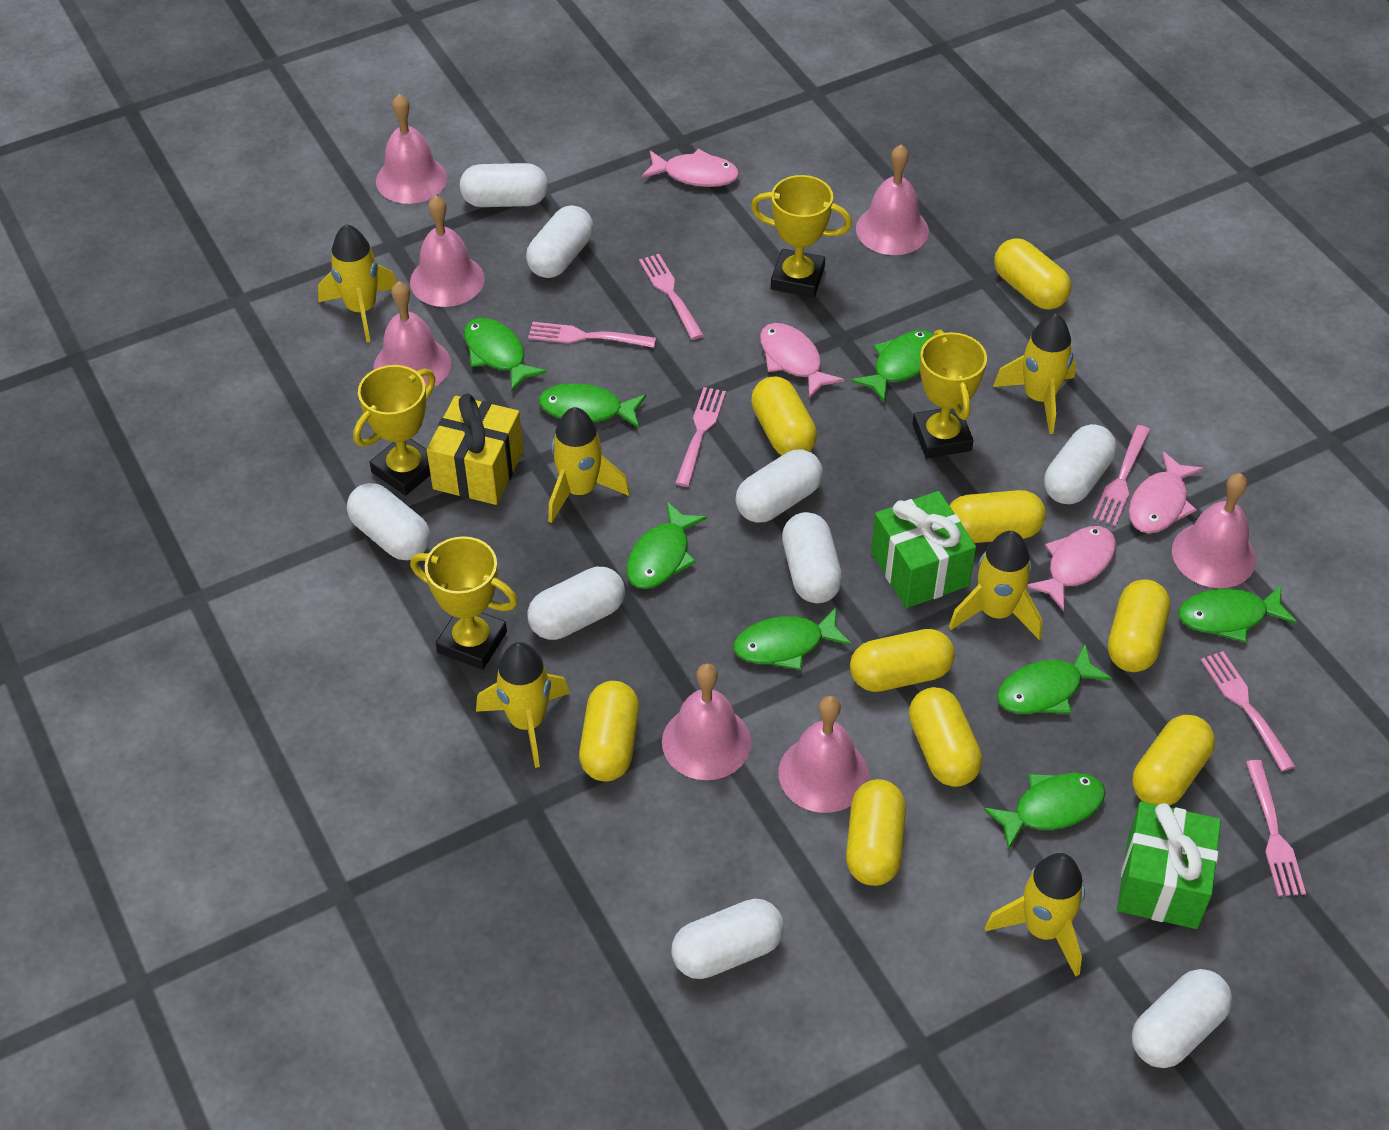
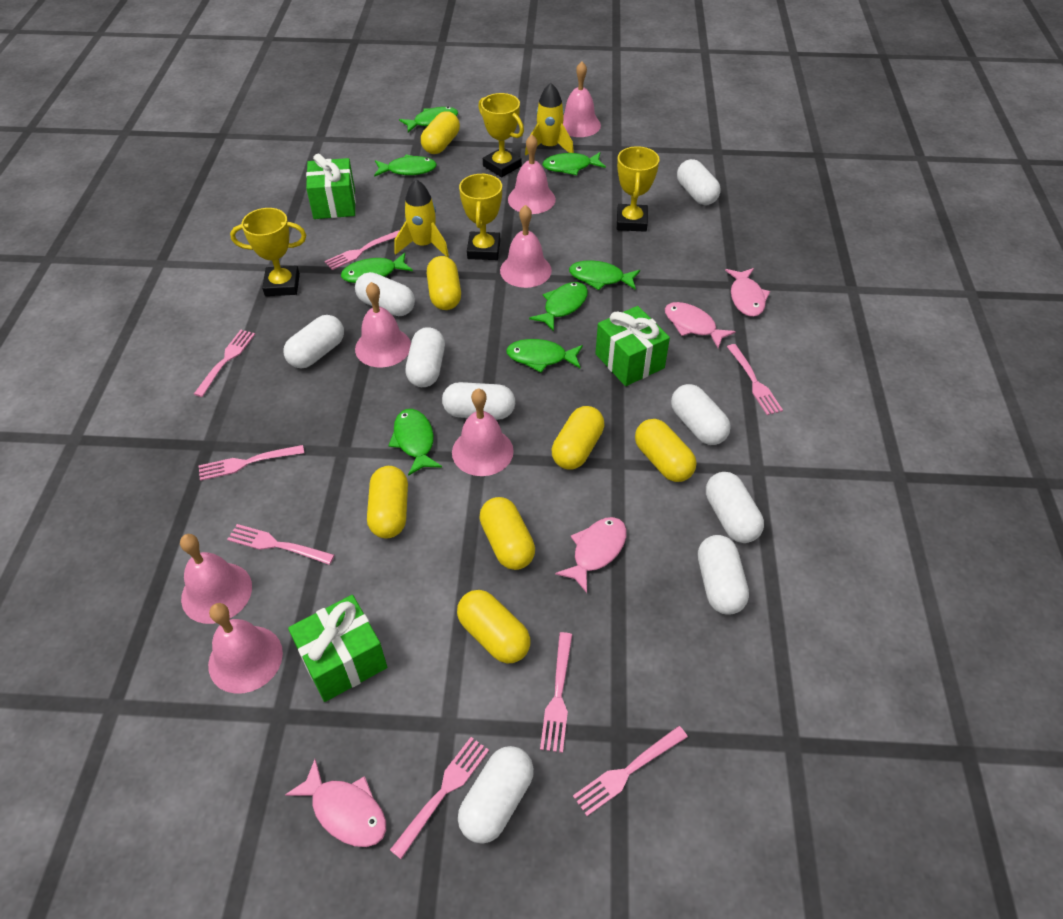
green gift: 2 -> 3
pink fork: 6 -> 8
yellow capsule: 9 -> 7
yellow gift: 1 -> 0
yellow rocket: 6 -> 2

